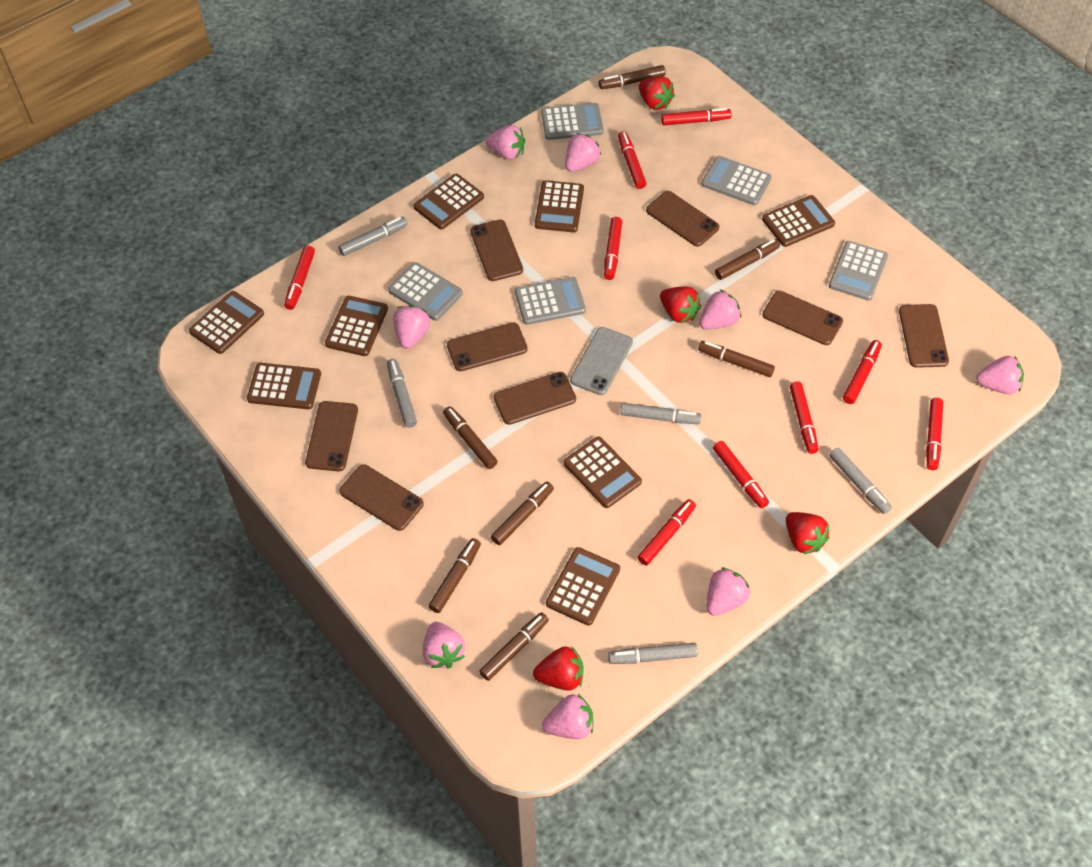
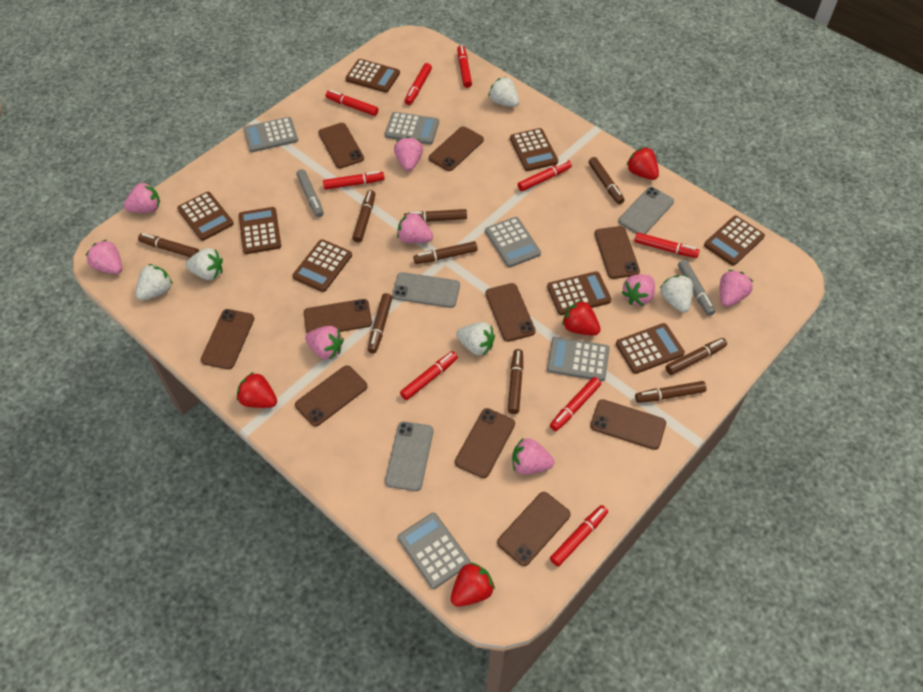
brown marker: 7 -> 9
brown phone: 8 -> 10
grey marker: 5 -> 2
grey phone: 1 -> 3
white strawberry: 0 -> 5

